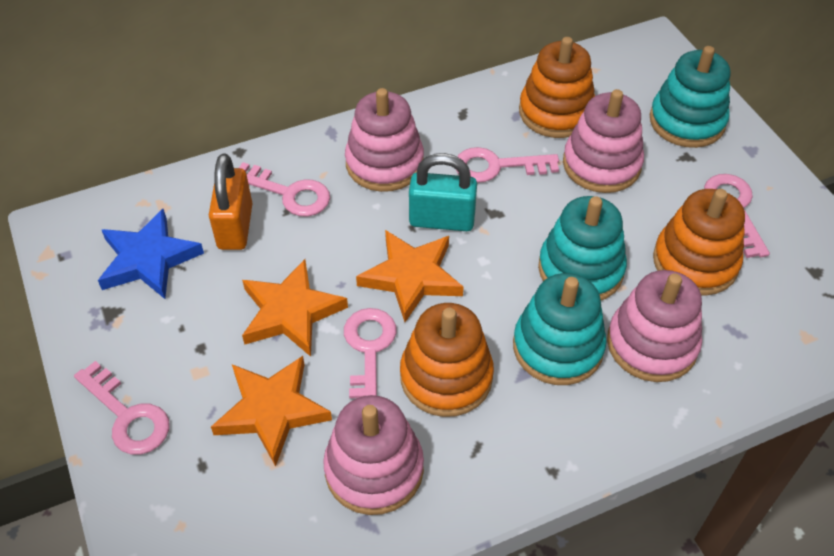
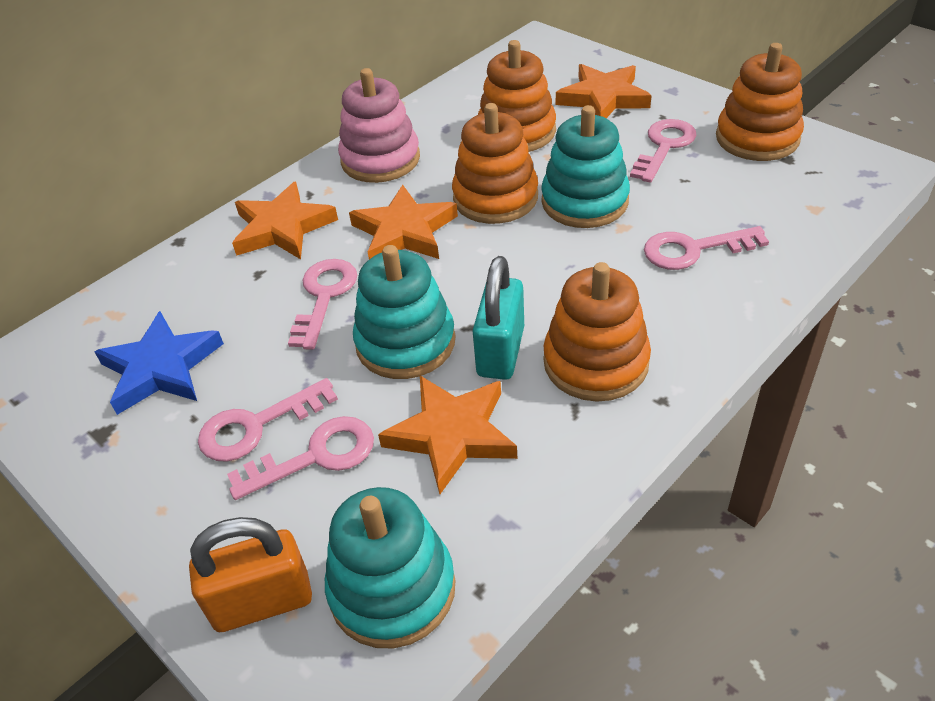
orange stacking toy: 3 -> 4
orange star: 3 -> 4
pink stacking toy: 4 -> 1

